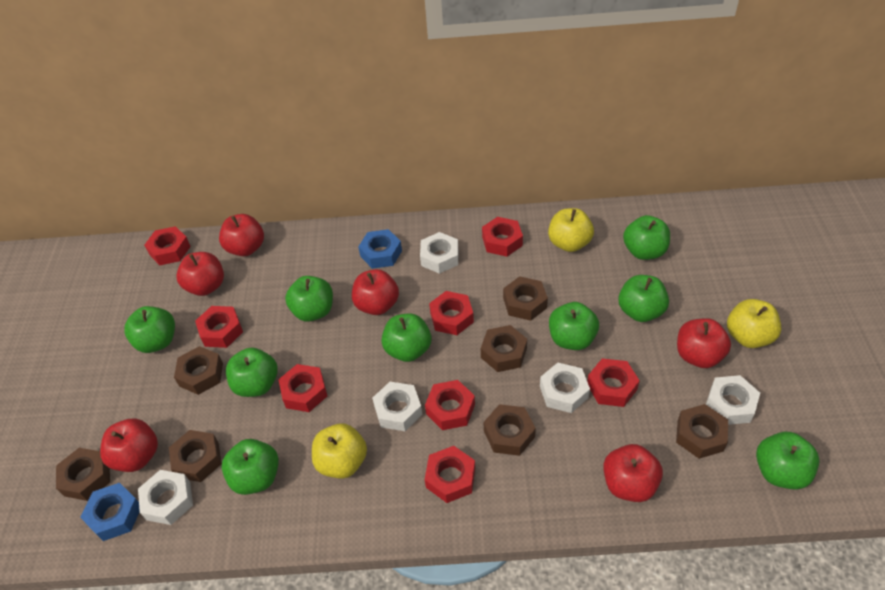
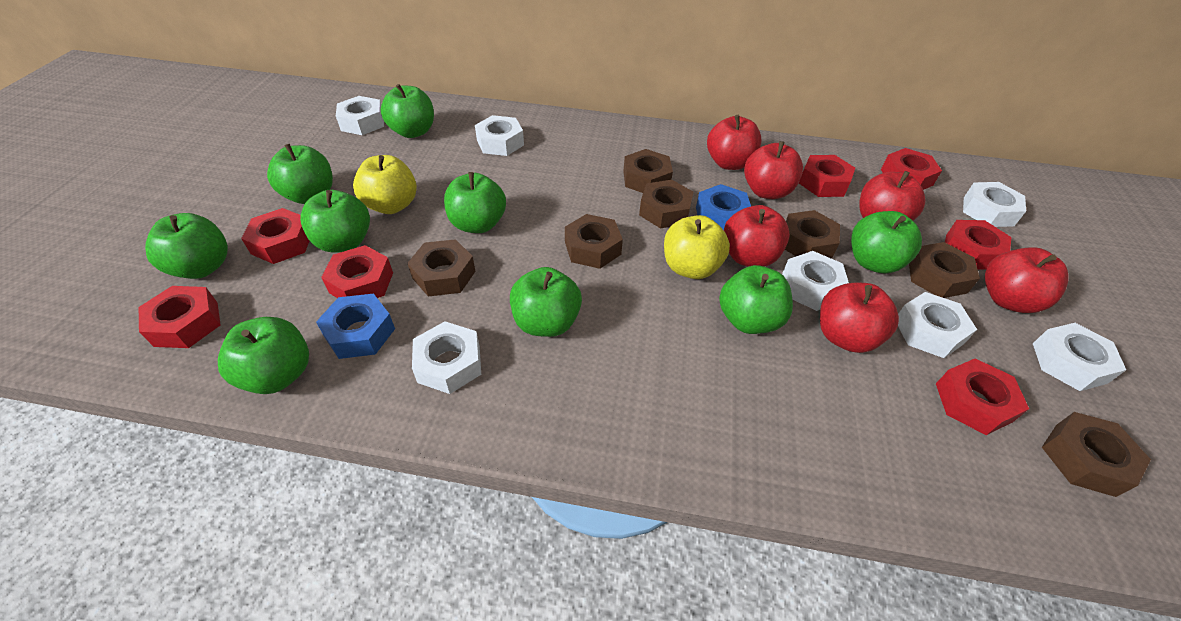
red nut: 8 -> 7
white nut: 5 -> 7
yellow apple: 3 -> 2

